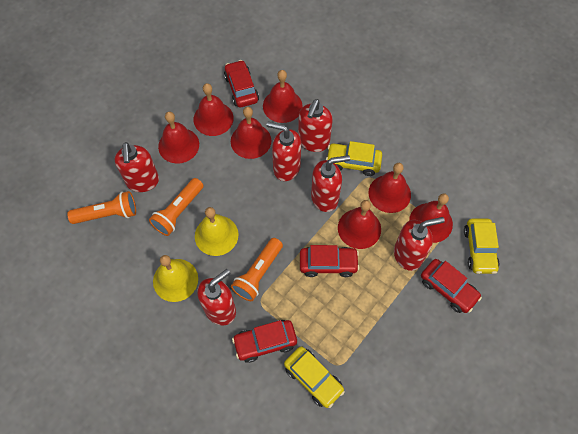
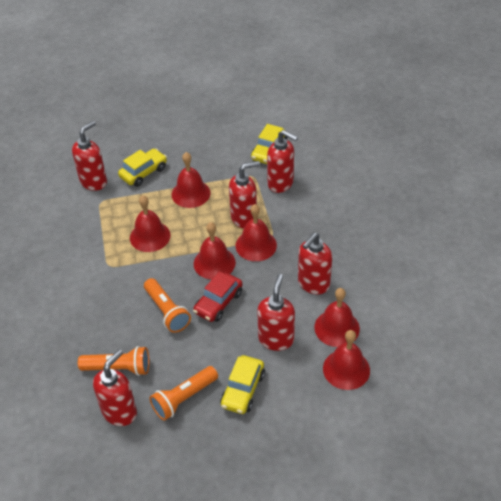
red bell: 7 -> 6
red car: 4 -> 1
yellow bell: 2 -> 0

